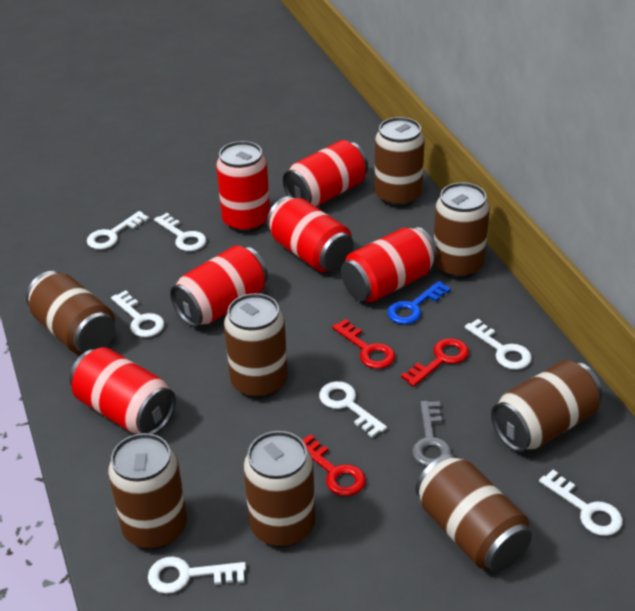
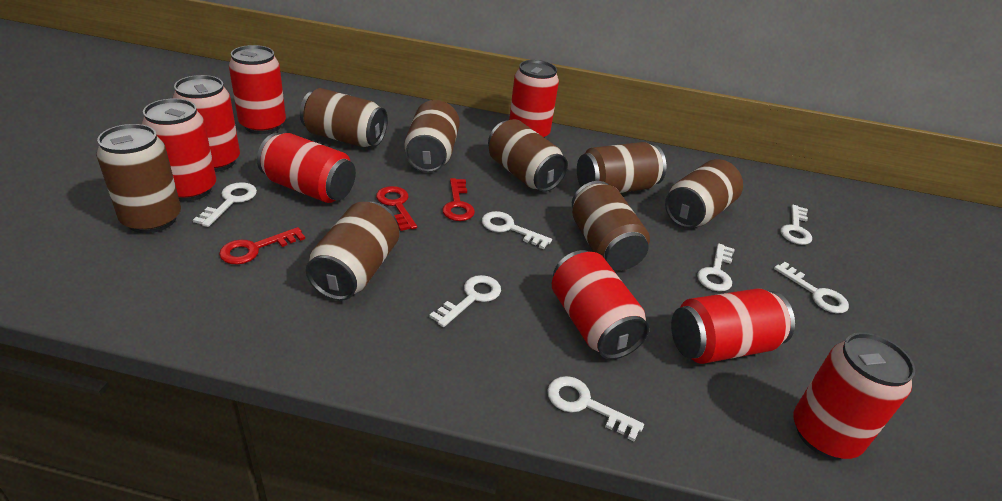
blue key: 1 -> 0
grey key: 1 -> 0
red can: 6 -> 8

